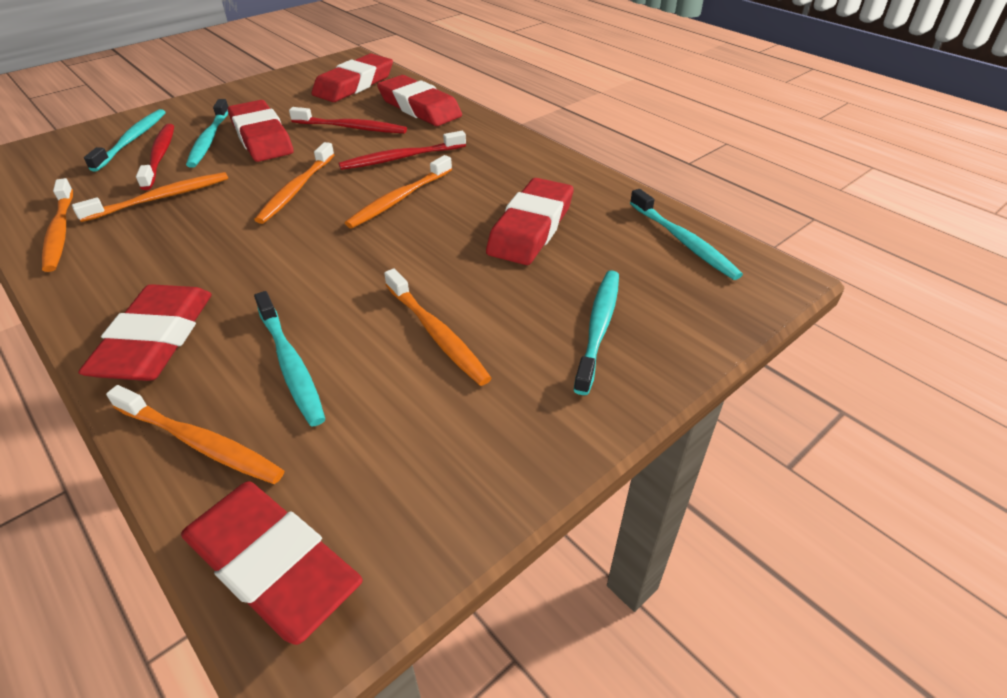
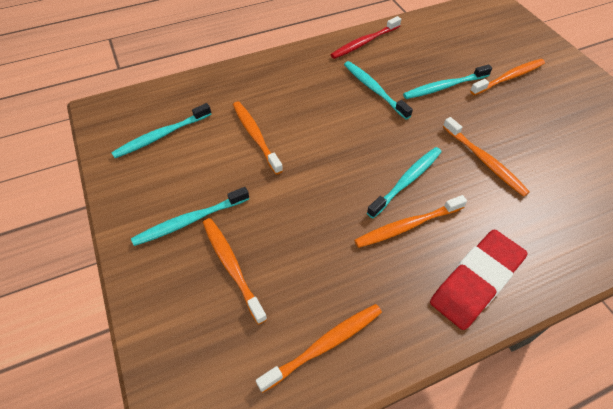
red eraser: 6 -> 1
red toothbrush: 3 -> 1

